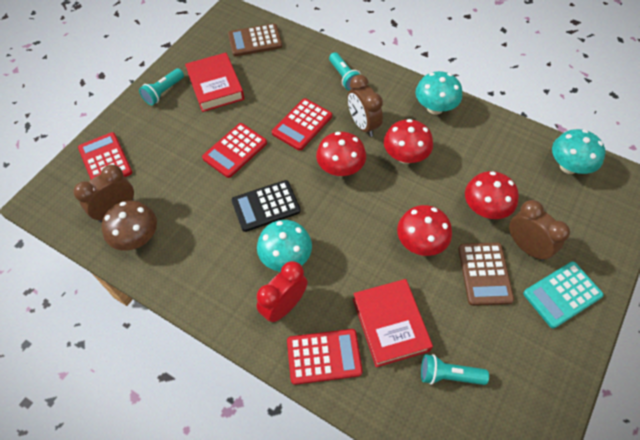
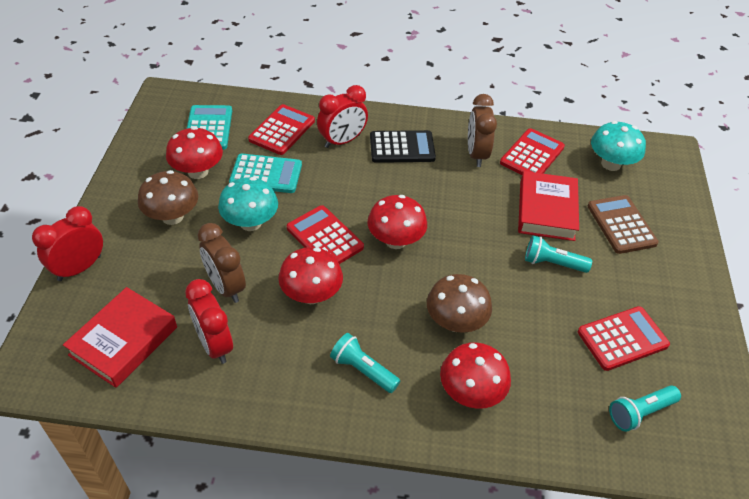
brown calculator: 2 -> 1
brown clock: 3 -> 2
brown mushroom: 1 -> 2
red clock: 1 -> 3
turquoise calculator: 1 -> 2
turquoise mushroom: 3 -> 2

